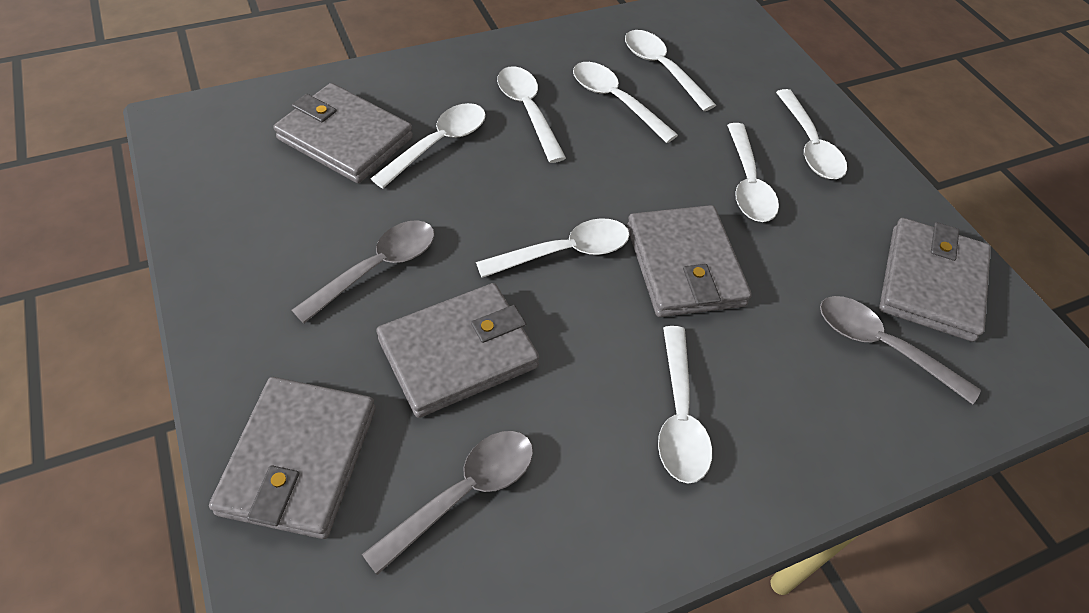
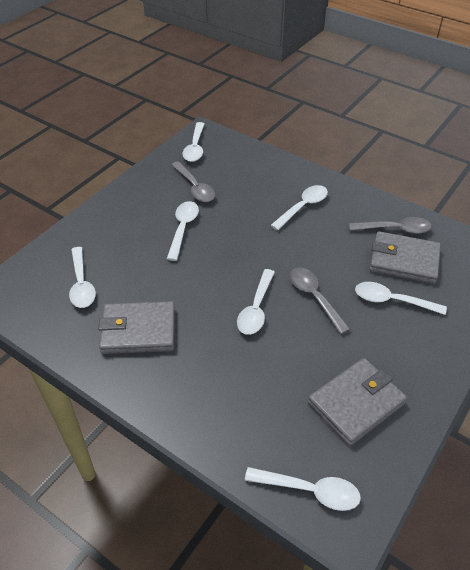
grey wallet: 5 -> 3
white spoon: 8 -> 7

